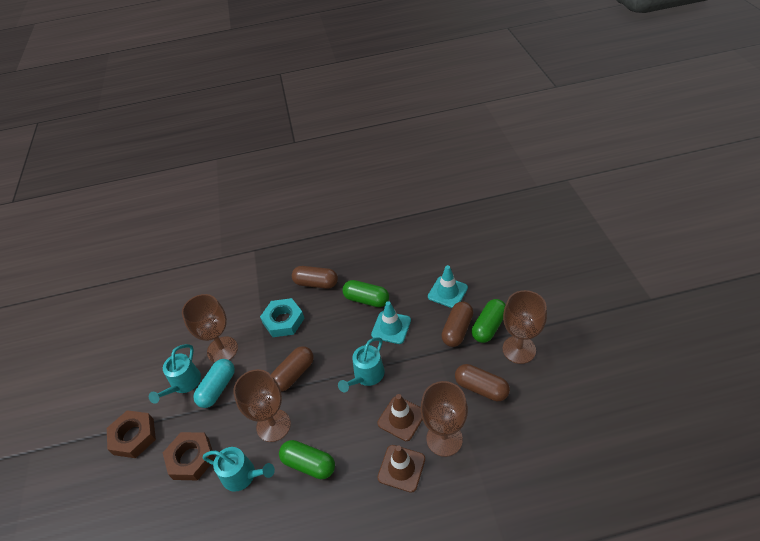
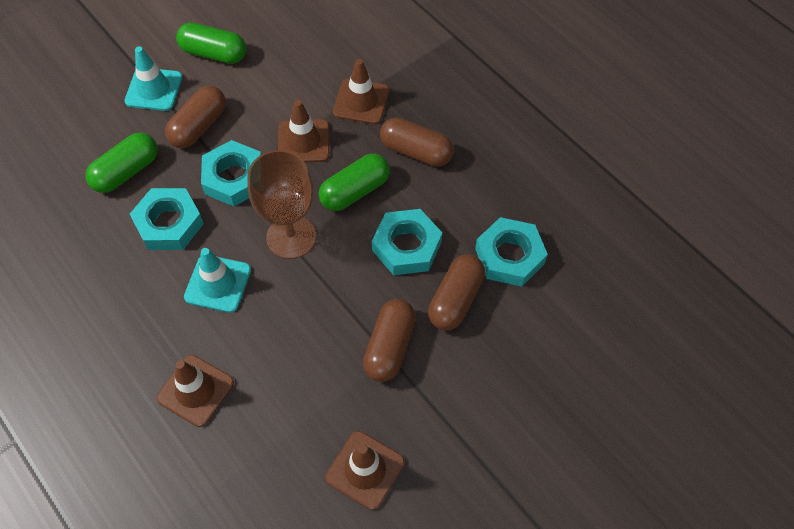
brown goblet: 4 -> 1
brown nut: 2 -> 0
brown traffic cone: 2 -> 4
turquoise capsule: 1 -> 0
turquoise nut: 1 -> 4
turquoise watering can: 3 -> 0

